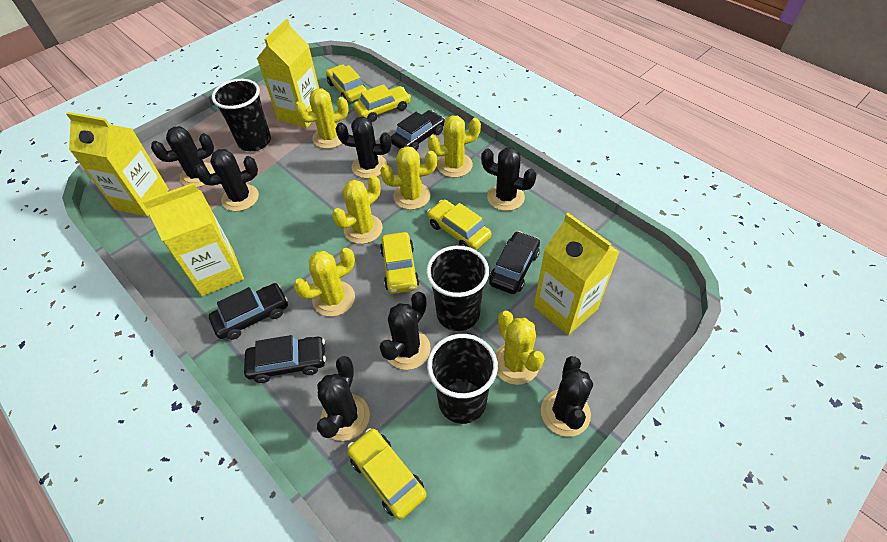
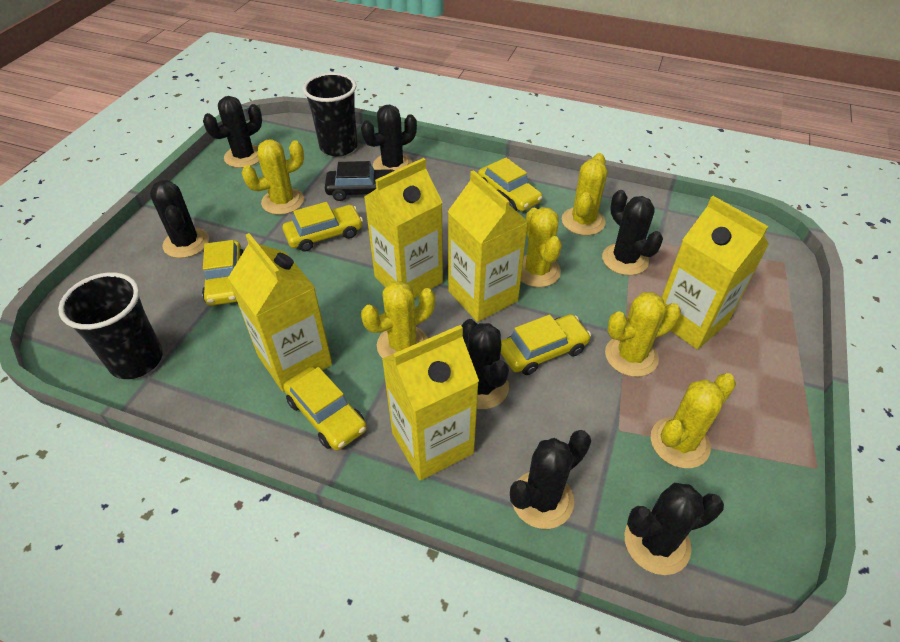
black car: 4 -> 1
black cup: 3 -> 2
yellow carton: 4 -> 5

